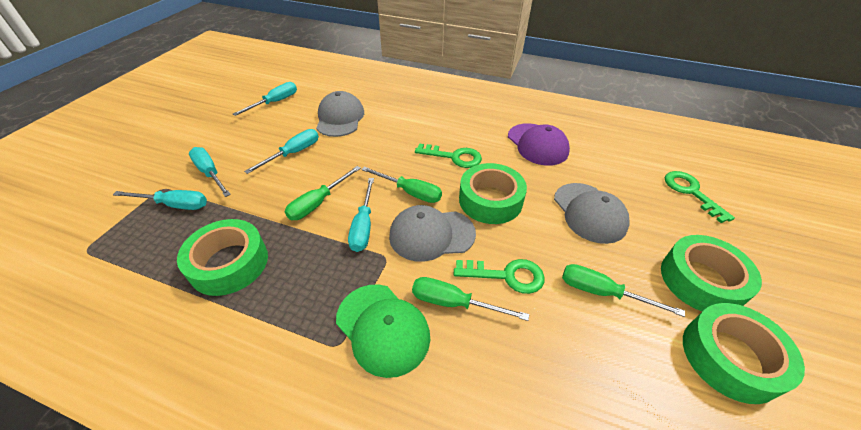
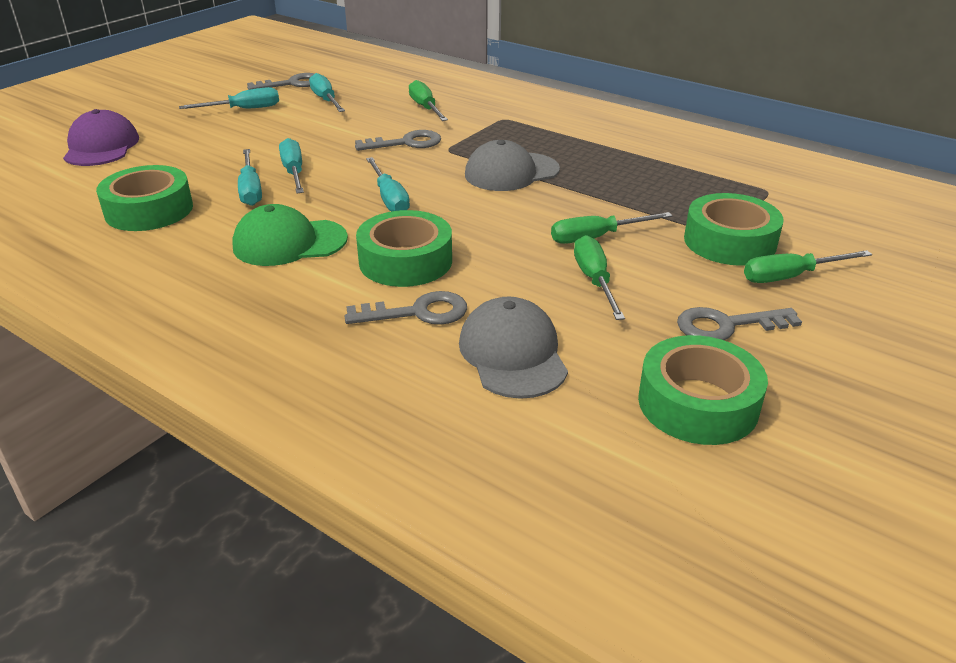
green key: 3 -> 0
grey cap: 3 -> 2
grey key: 0 -> 4

